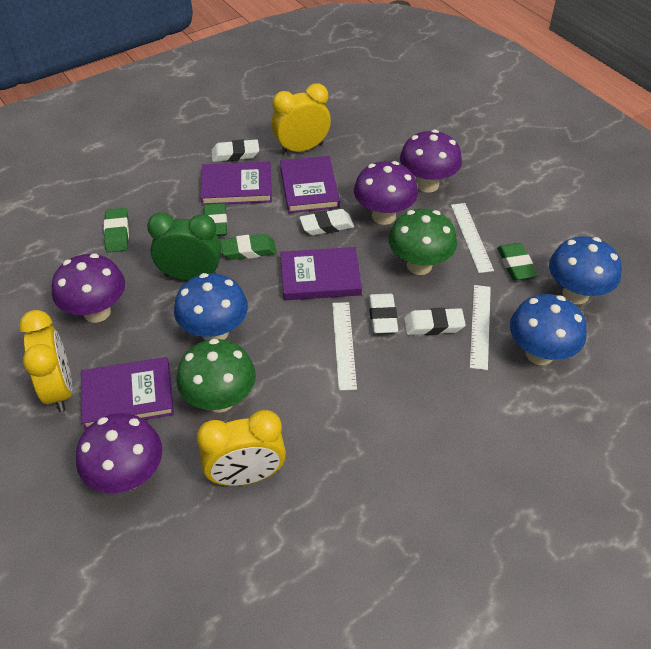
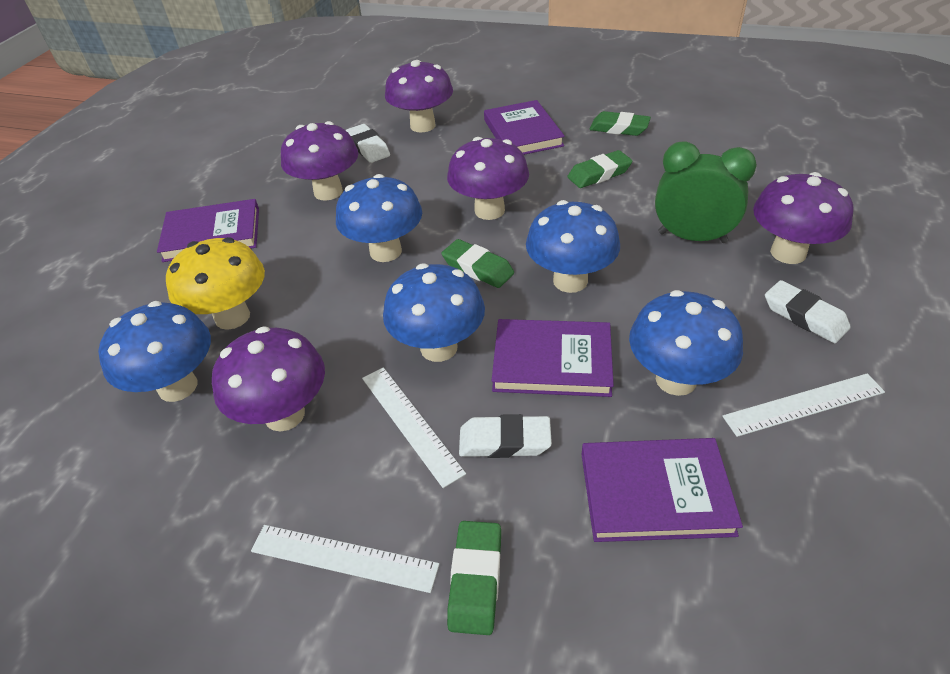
blue mushroom: 3 -> 5
green mushroom: 2 -> 0
purple mushroom: 4 -> 5
white eraser: 4 -> 3
yellow clock: 3 -> 0
yellow mushroom: 0 -> 1

